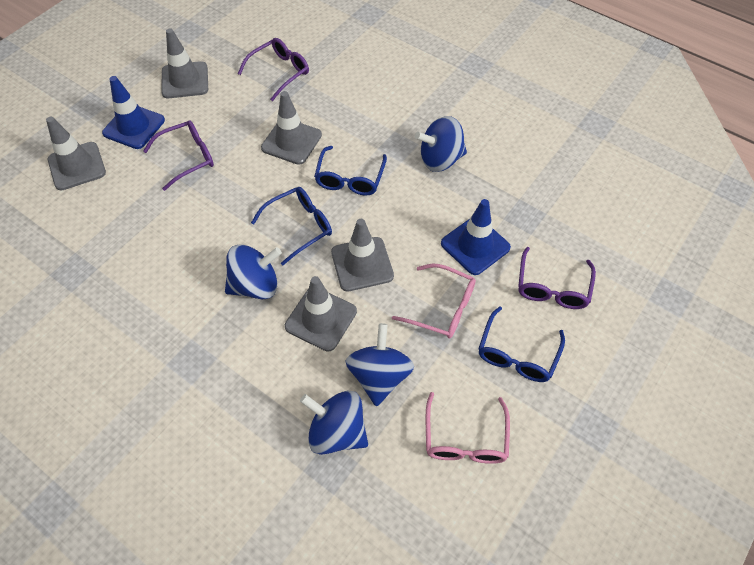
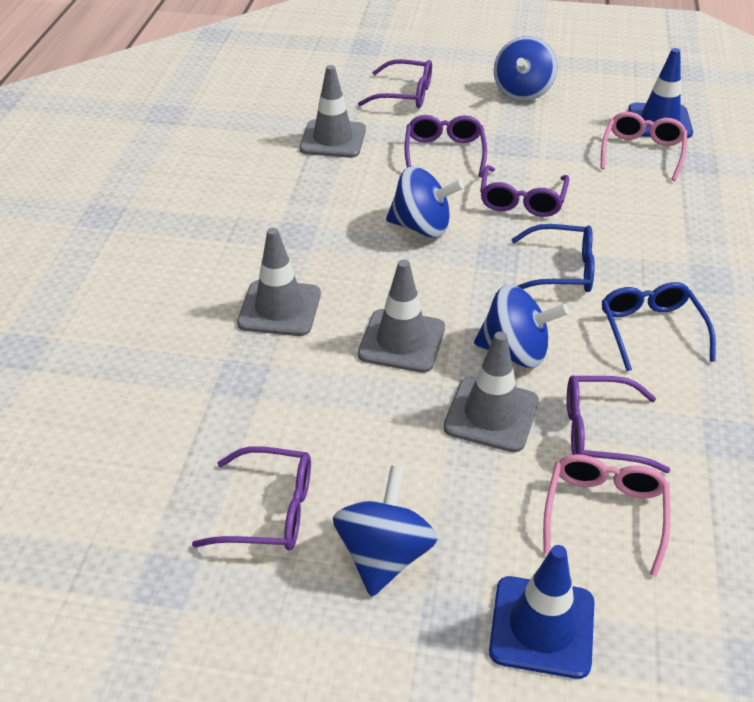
blue glasses: 3 -> 2
grey traffic cone: 5 -> 4
purple glasses: 3 -> 5

